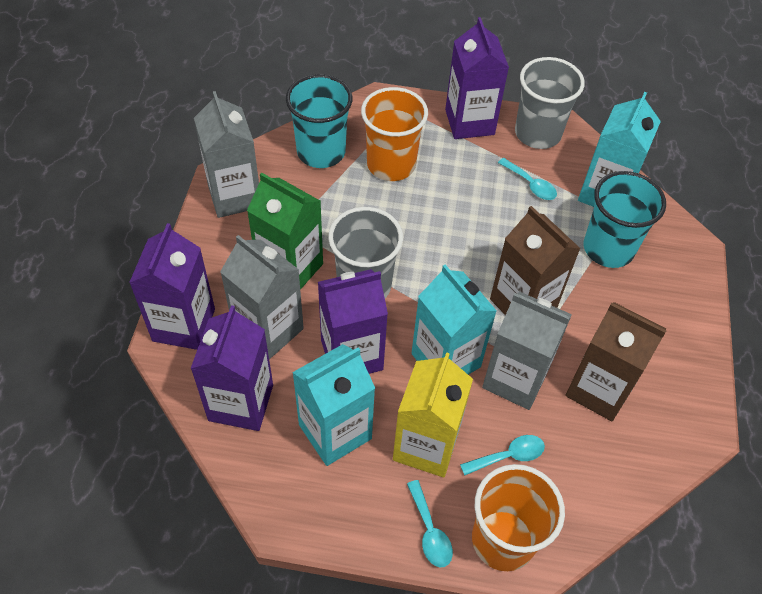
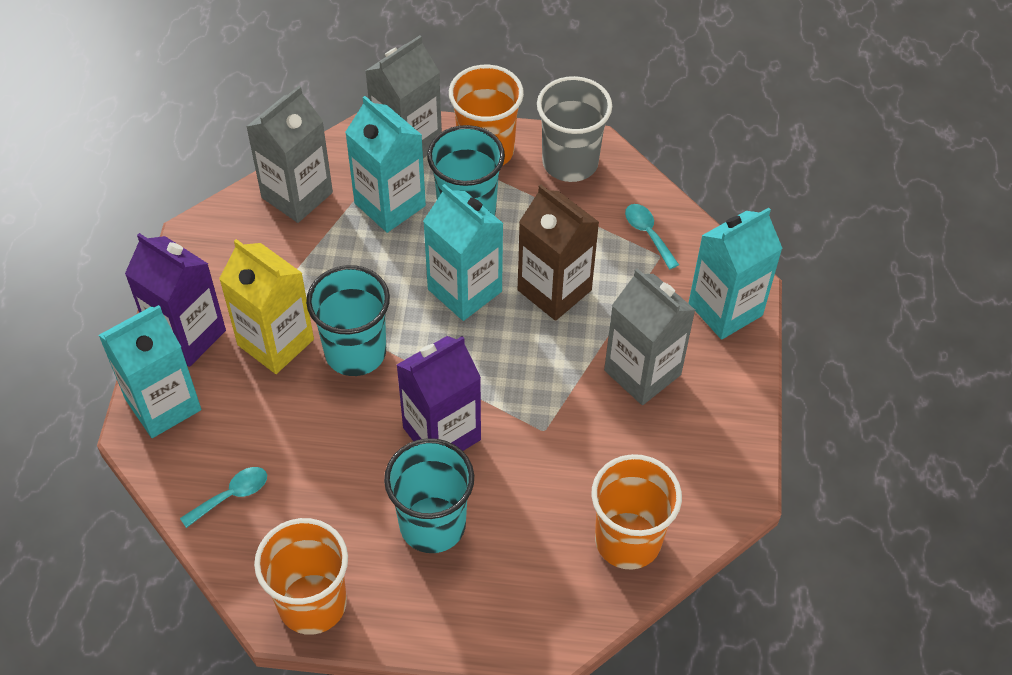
brown carton: 2 -> 1
green carton: 1 -> 0
grey cup: 2 -> 1
orange cup: 2 -> 3
purple carton: 4 -> 2
turquoise carton: 3 -> 4
turquoise cup: 2 -> 3
turquoise spoon: 3 -> 2

